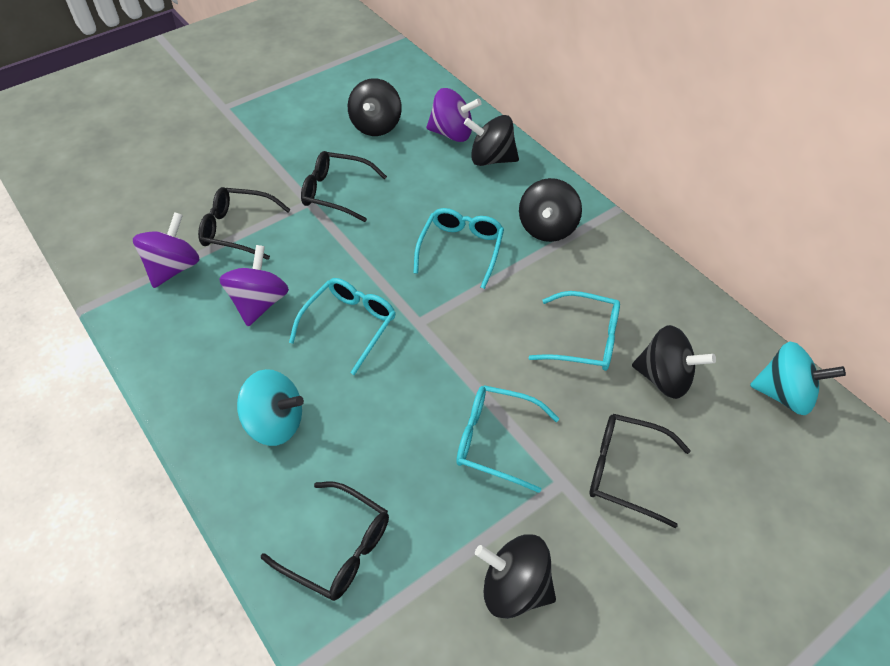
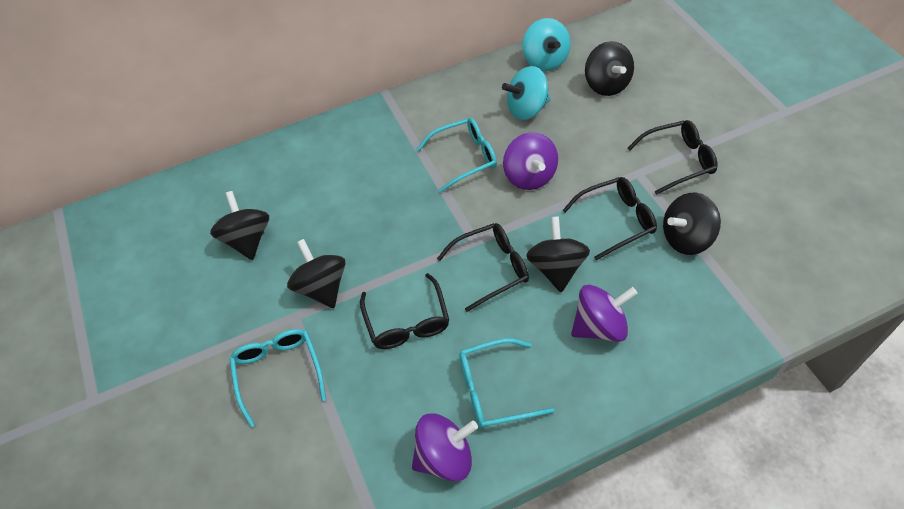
turquoise glasses: 4 -> 3

